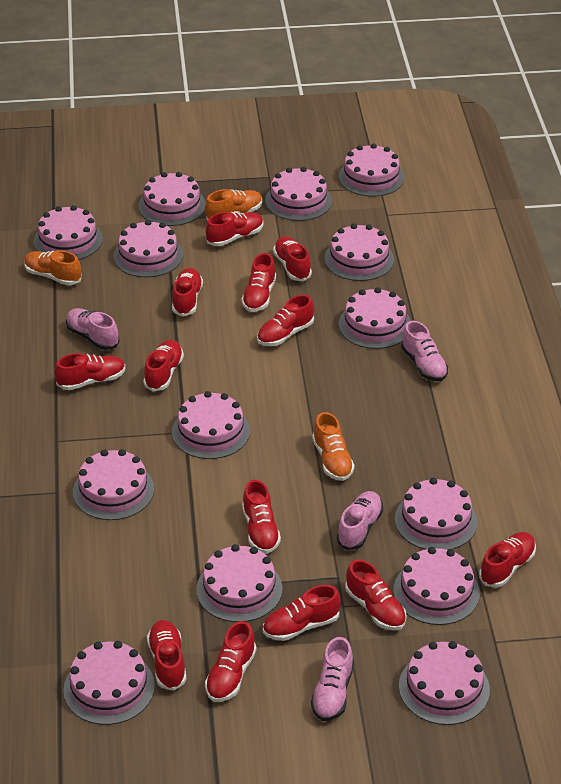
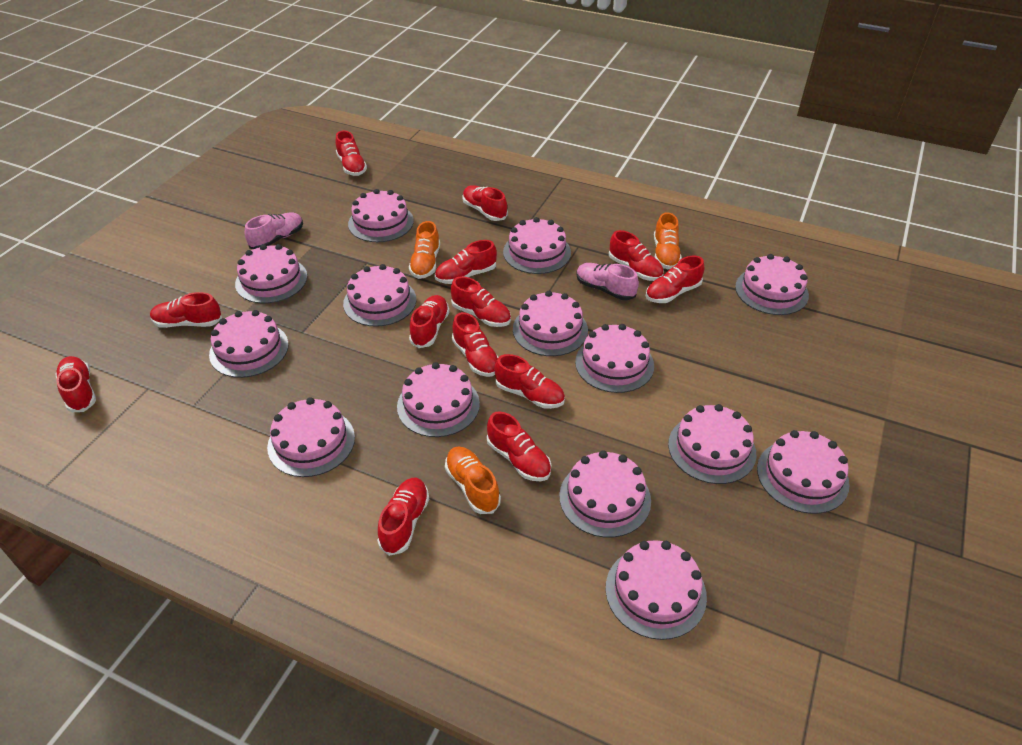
pink shoe: 4 -> 2

